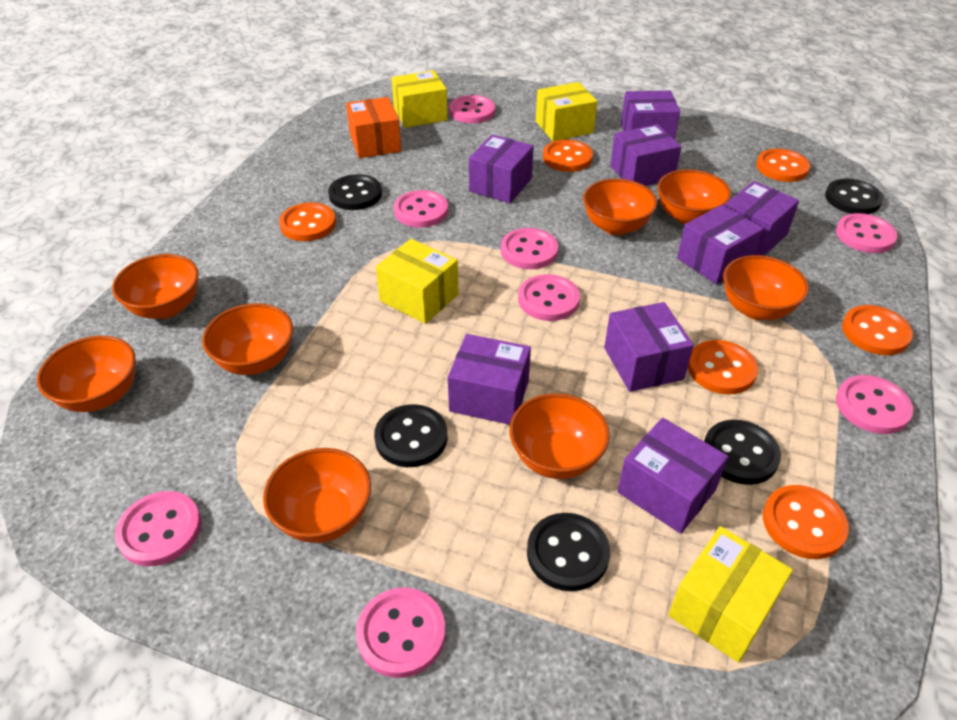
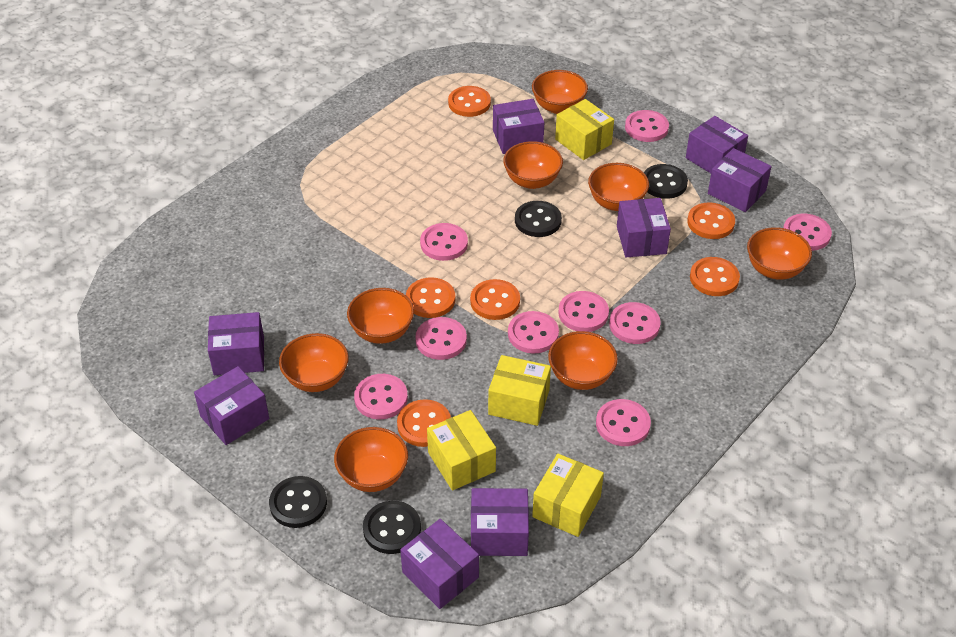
black button: 5 -> 4
orange box: 1 -> 0
pink button: 8 -> 9

